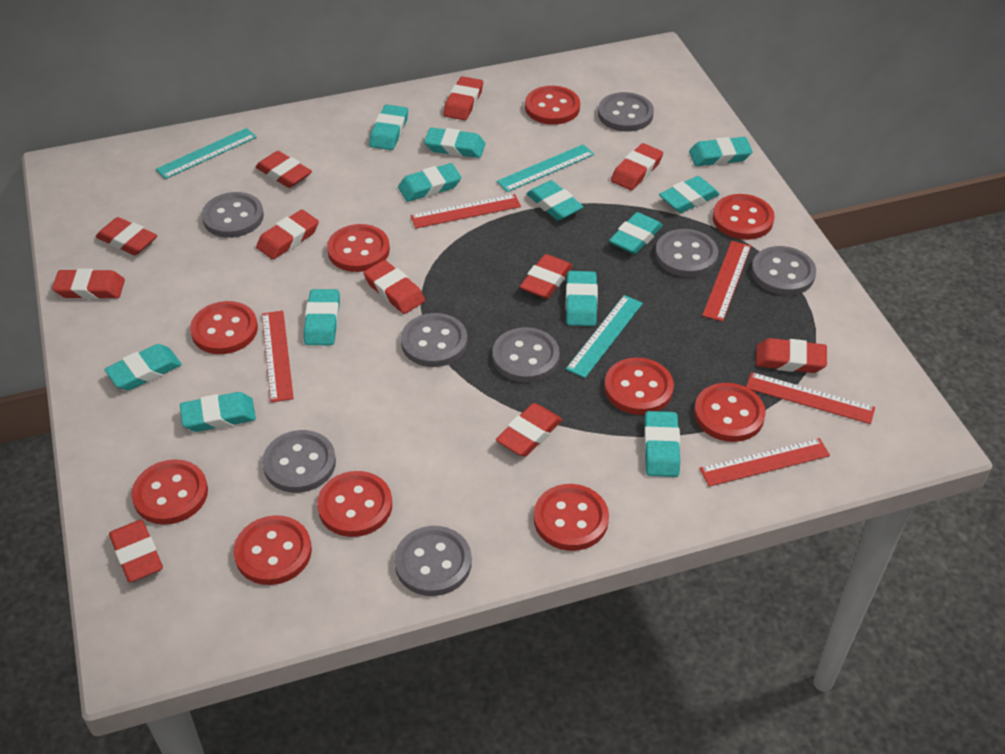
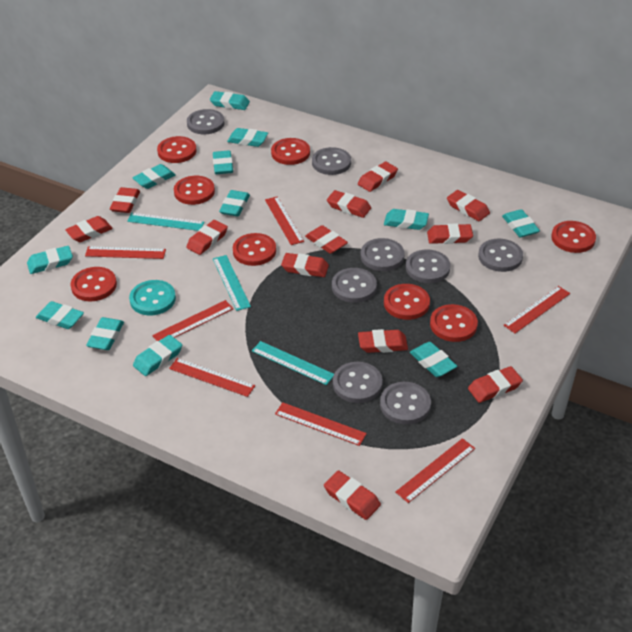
red button: 10 -> 8
red eraser: 11 -> 12
red ruler: 5 -> 7
turquoise button: 0 -> 1

